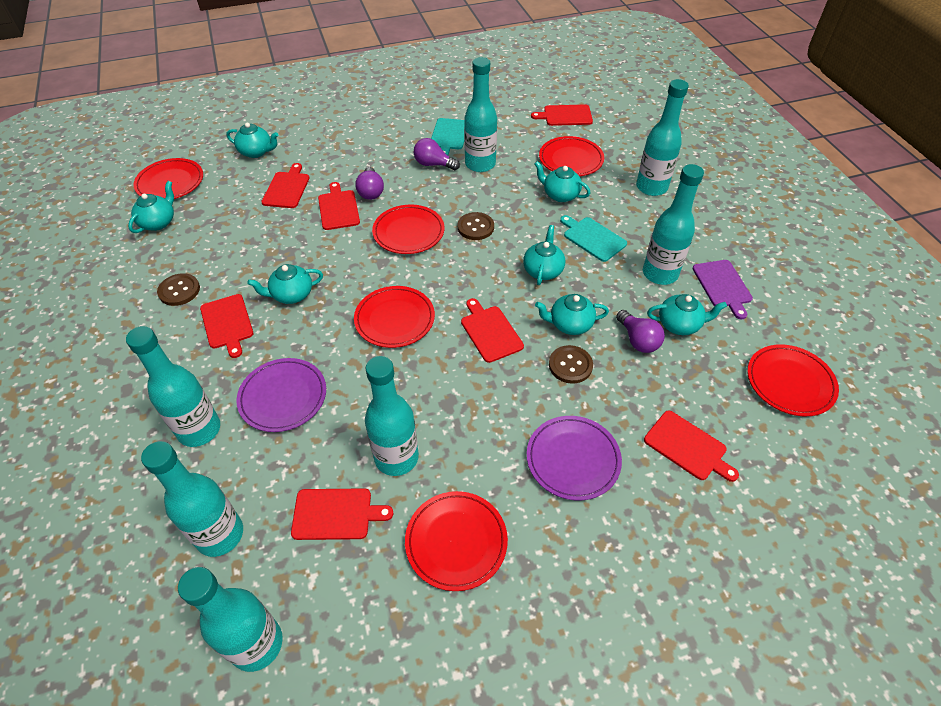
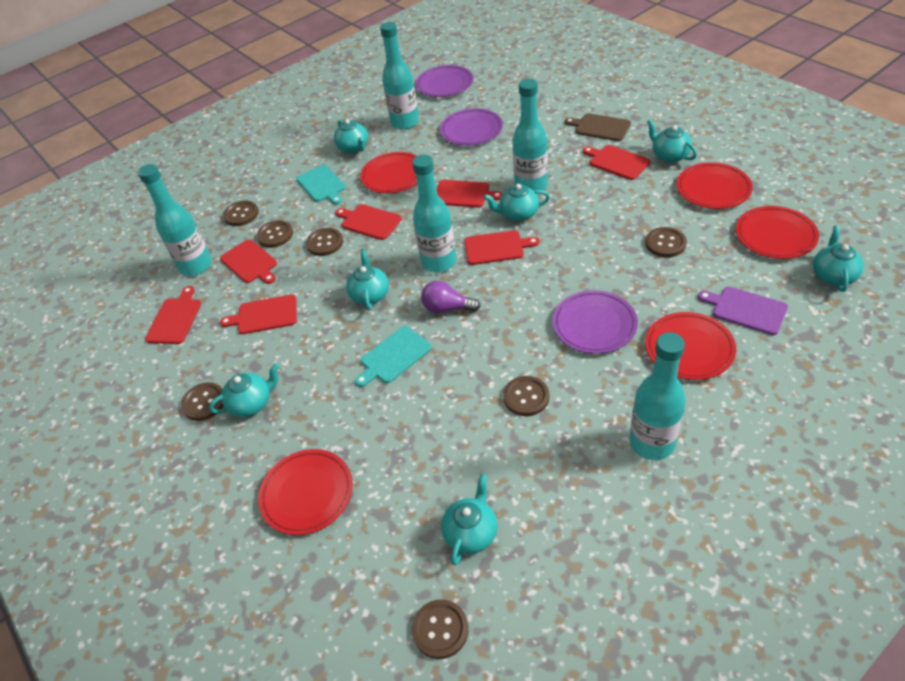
brown button: 3 -> 7
brown cutting board: 0 -> 1
purple light bulb: 3 -> 1
purple plate: 2 -> 3
red plate: 6 -> 5
turquoise bottle: 7 -> 5

